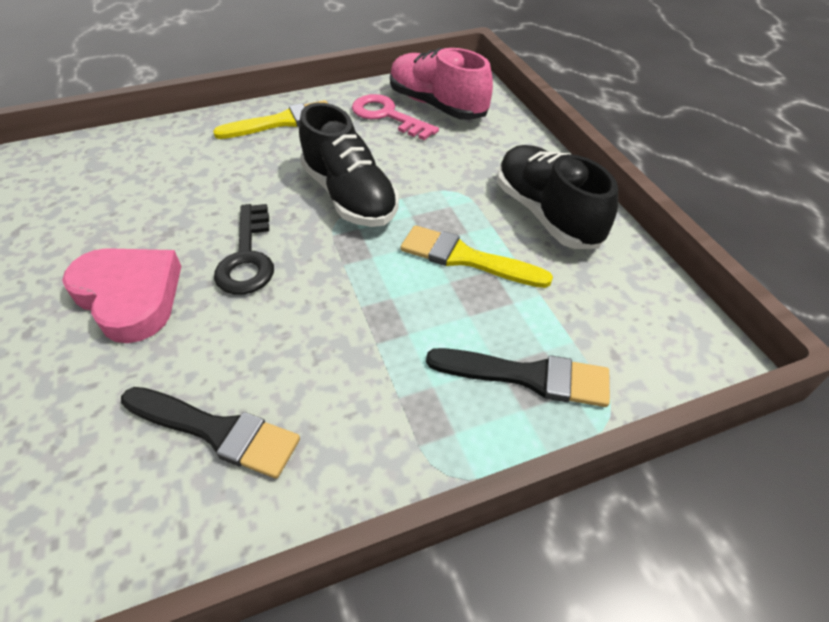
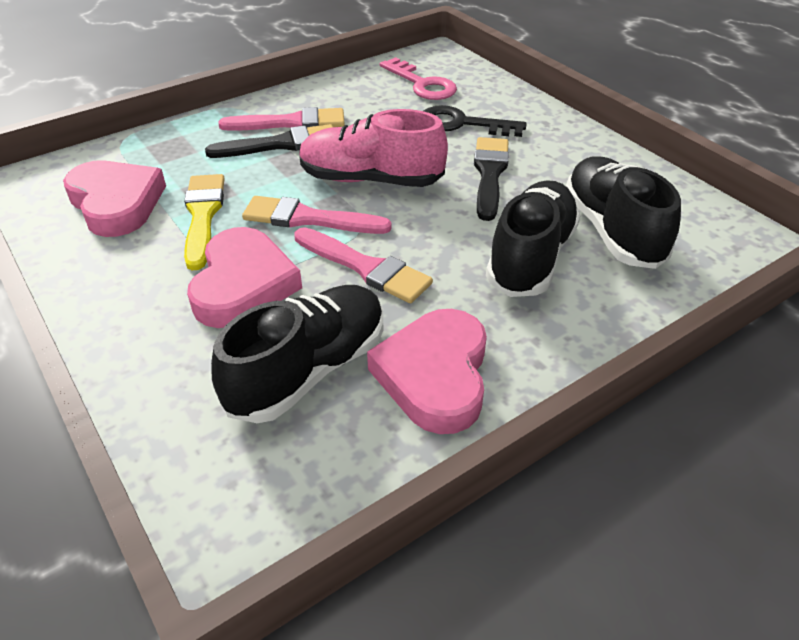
black shoe: 2 -> 3
pink brush: 0 -> 3
pink heart: 1 -> 3
yellow brush: 2 -> 1

